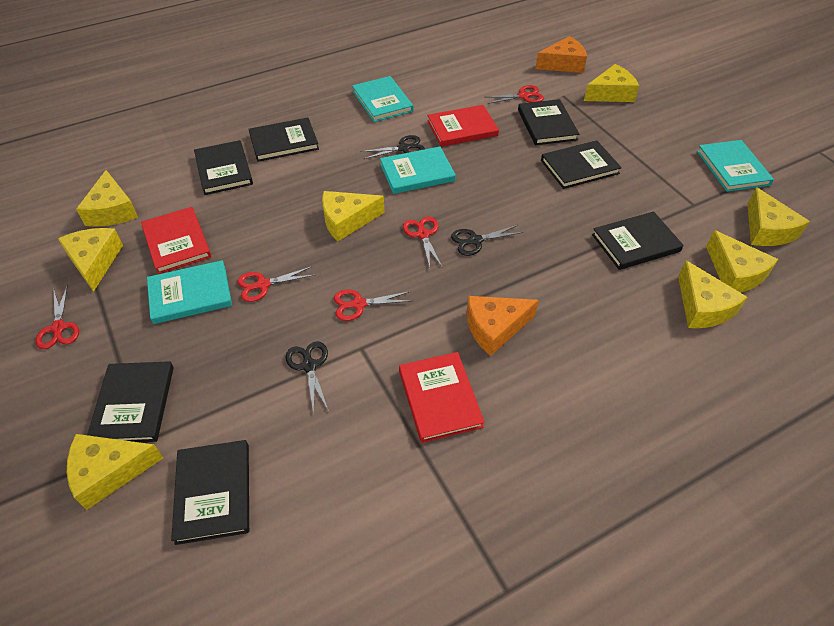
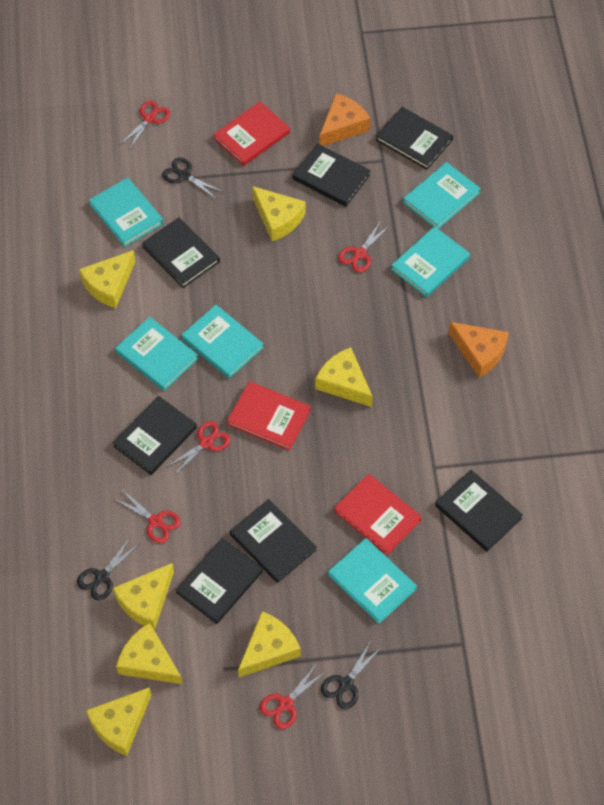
turquoise book: 4 -> 6
yellow cheese: 8 -> 7

